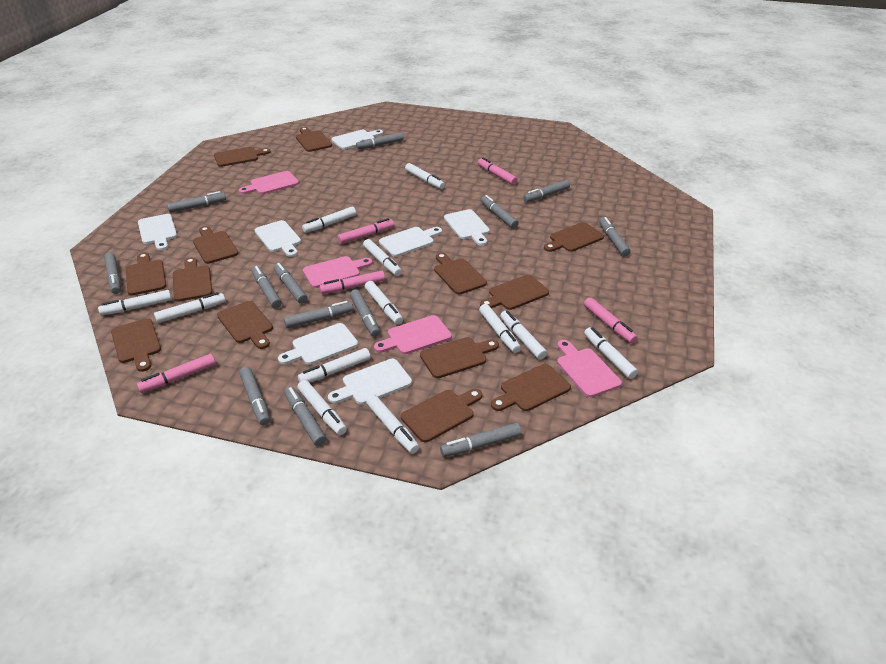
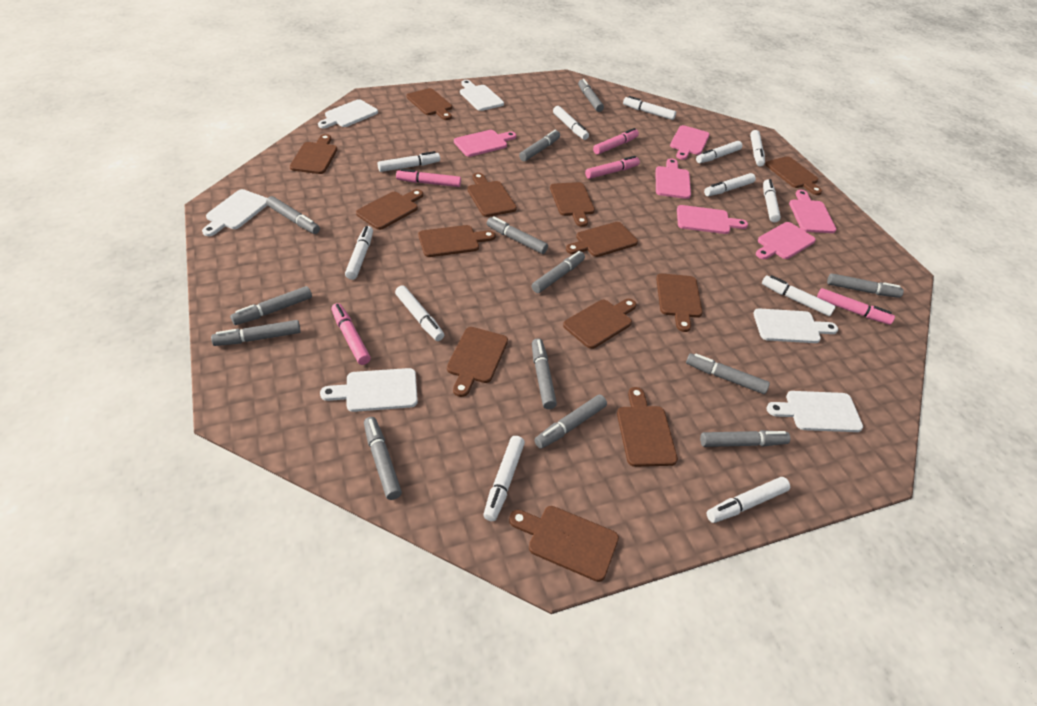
pink cutting board: 4 -> 6
white cutting board: 7 -> 6

